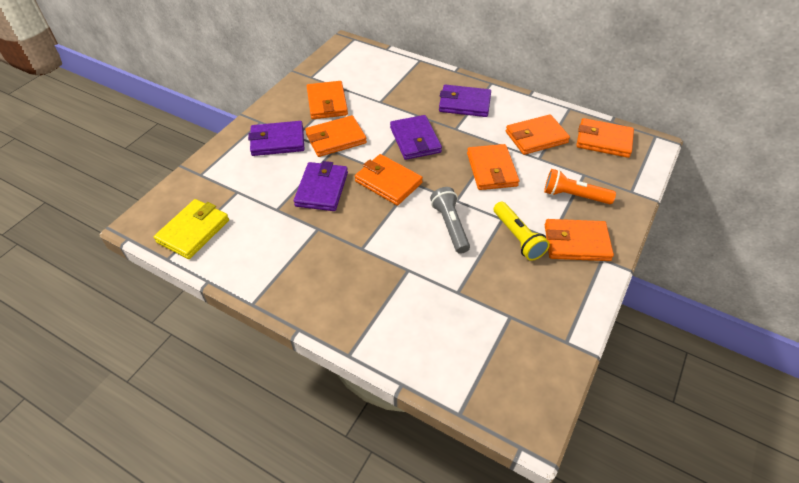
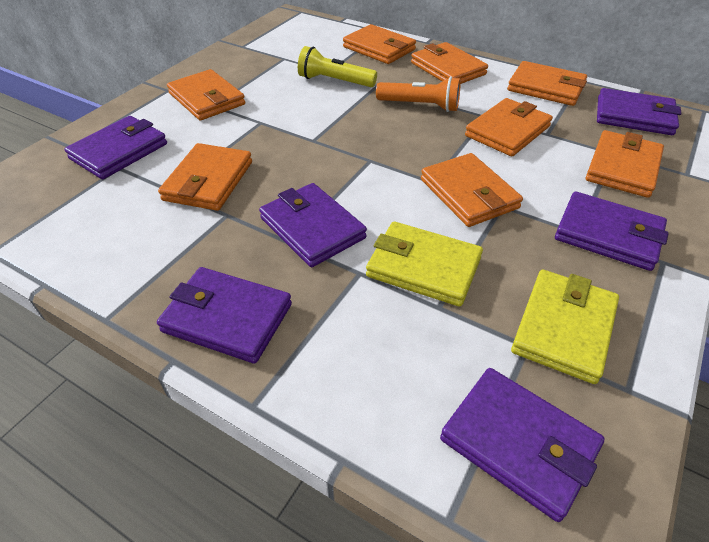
grey flashlight: 1 -> 0
orange wallet: 7 -> 8
purple wallet: 4 -> 6
yellow wallet: 1 -> 2

